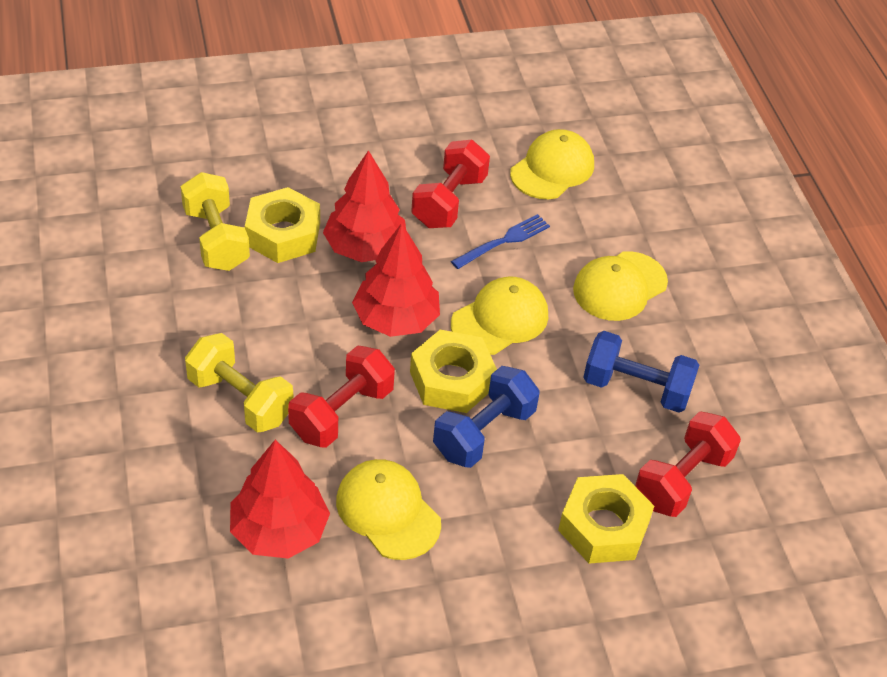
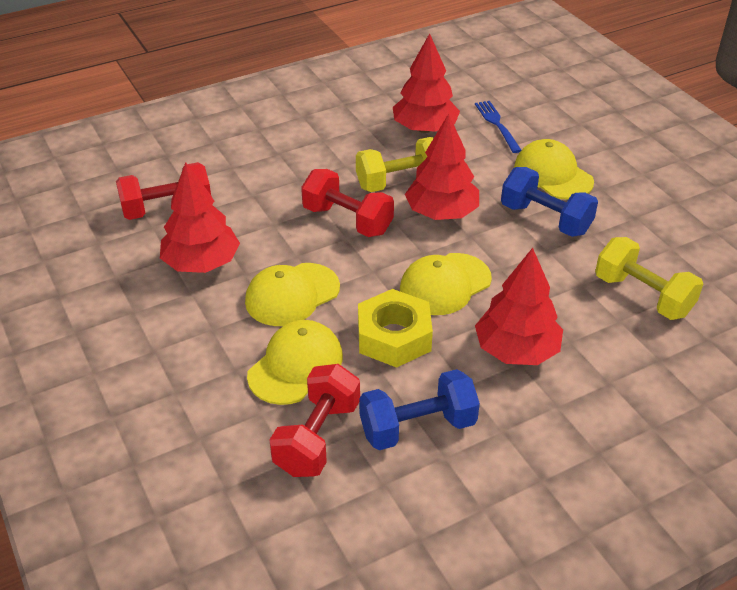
red tree: 3 -> 4
yellow nut: 3 -> 1

